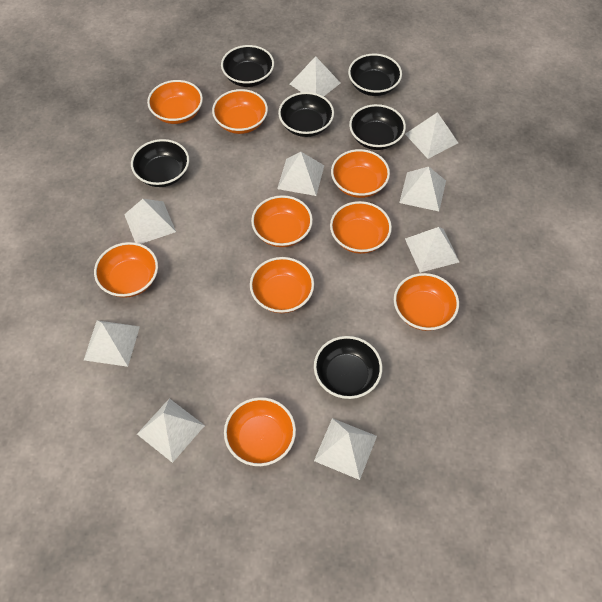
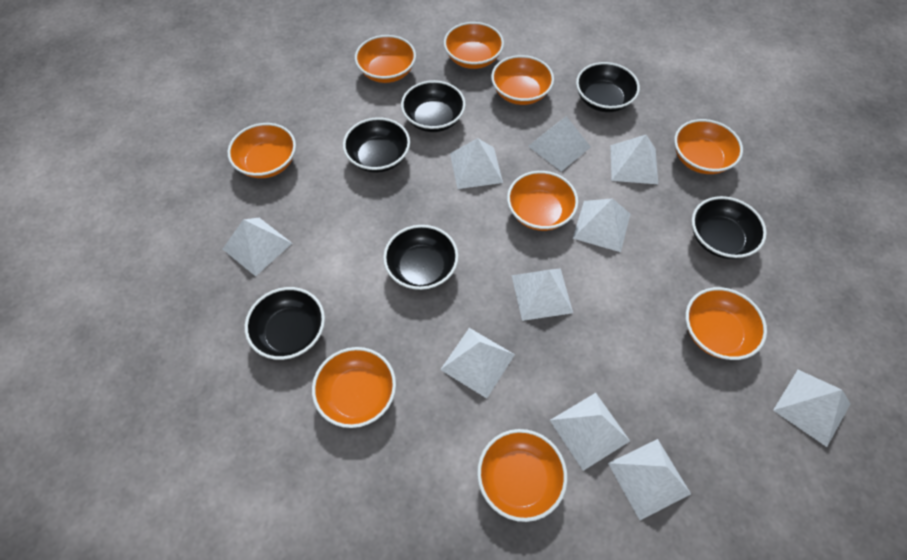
white pyramid: 9 -> 10

